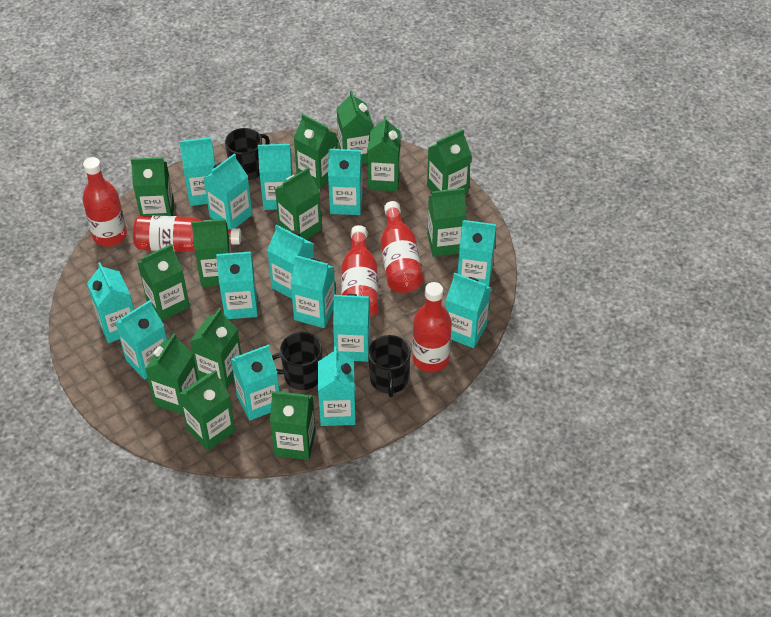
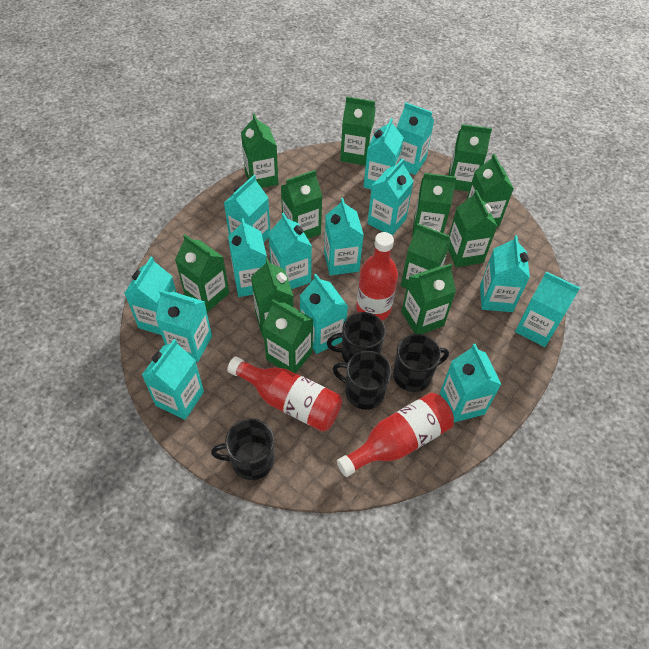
black mug: 3 -> 4
green carton: 13 -> 12
red bottle: 5 -> 3

